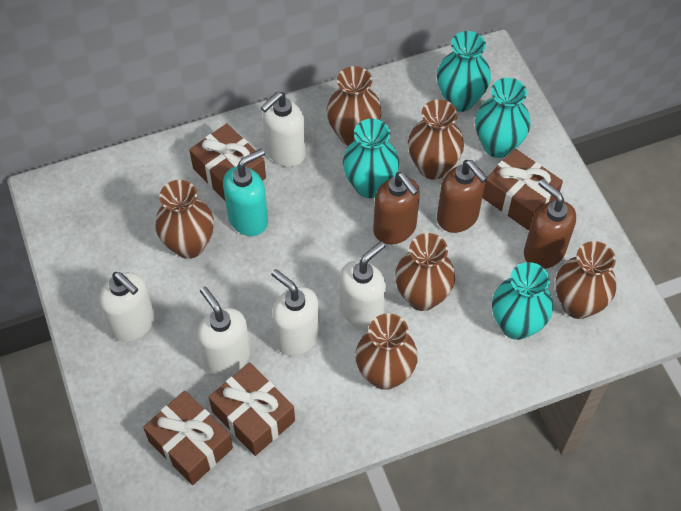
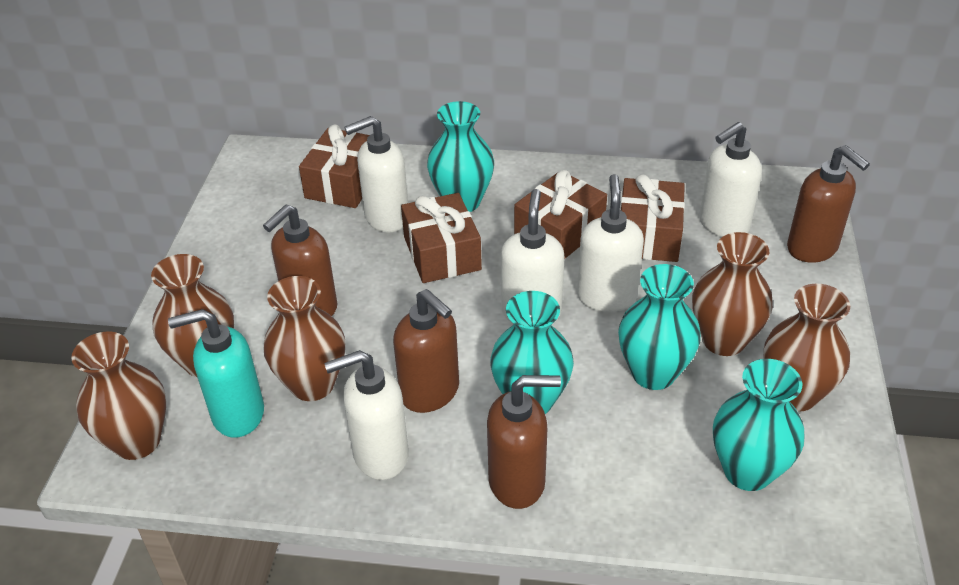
brown soap dispenser: 3 -> 4
brown vase: 6 -> 5

